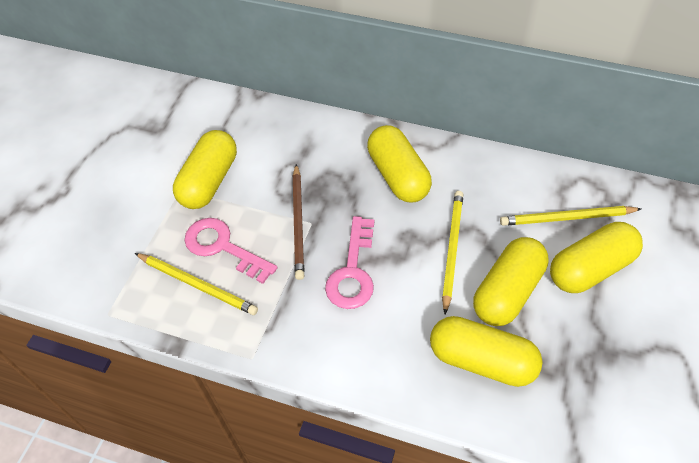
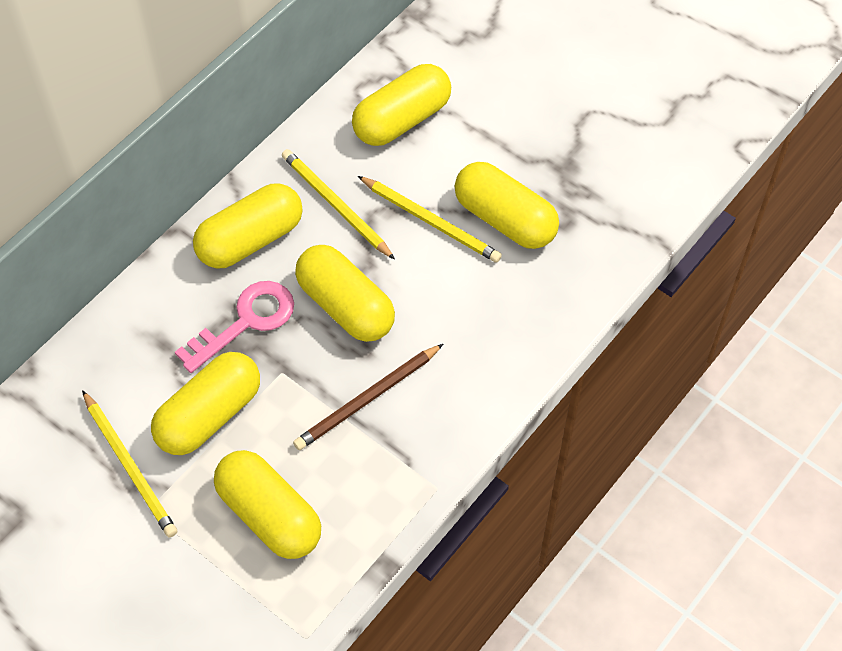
pink key: 2 -> 1
yellow capsule: 5 -> 6

